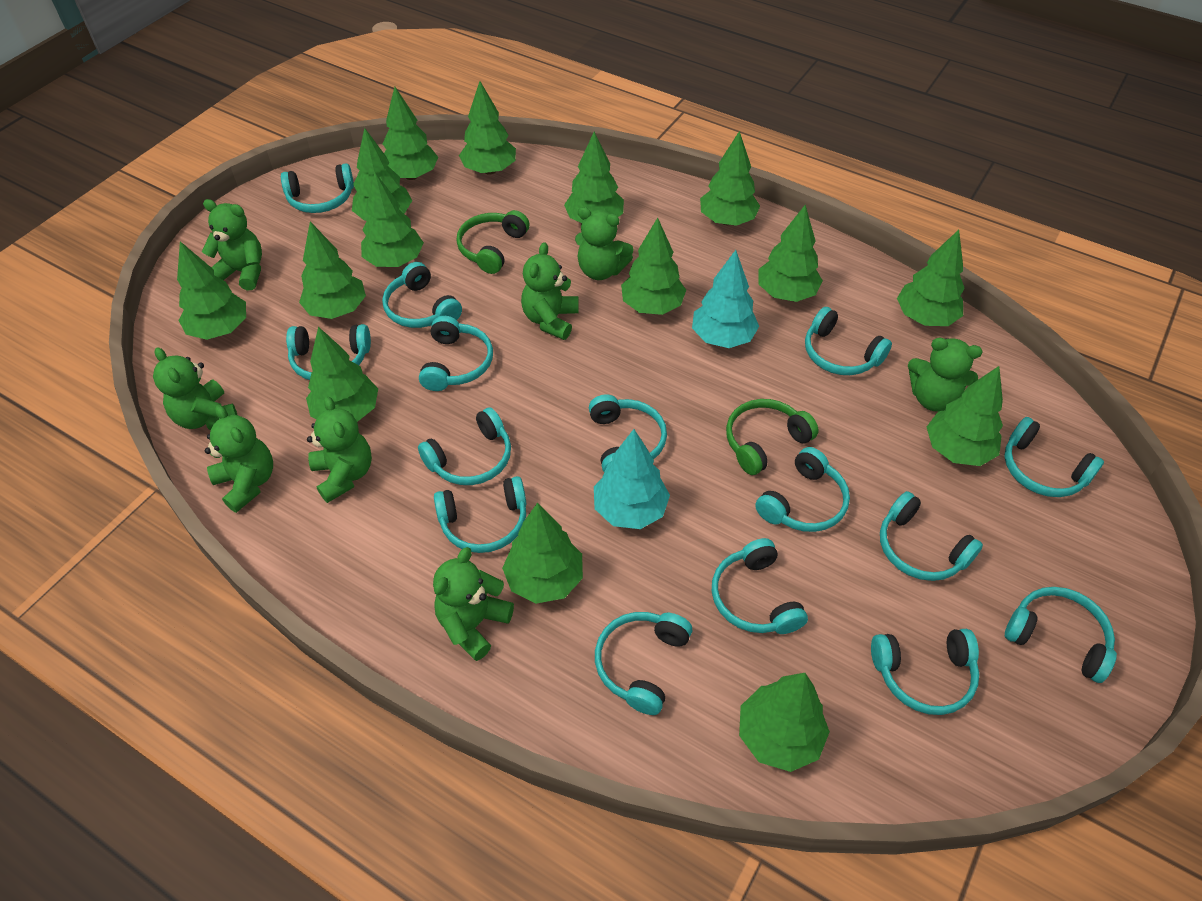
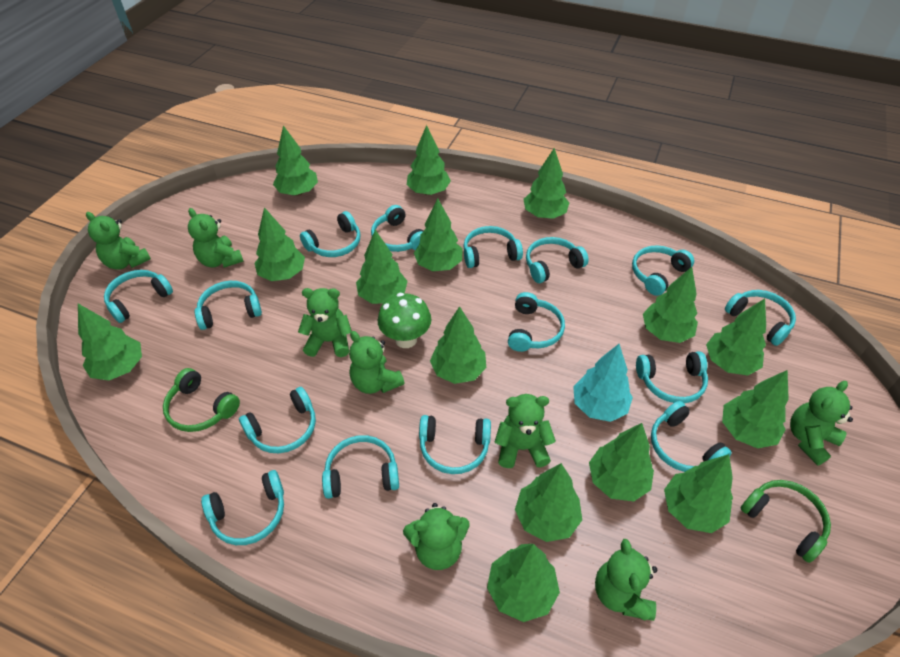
green mushroom: 0 -> 1
turquoise tree: 2 -> 1

